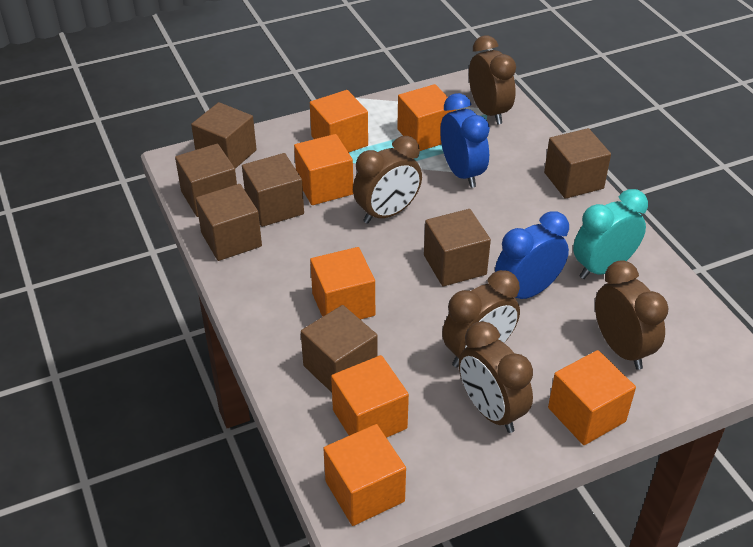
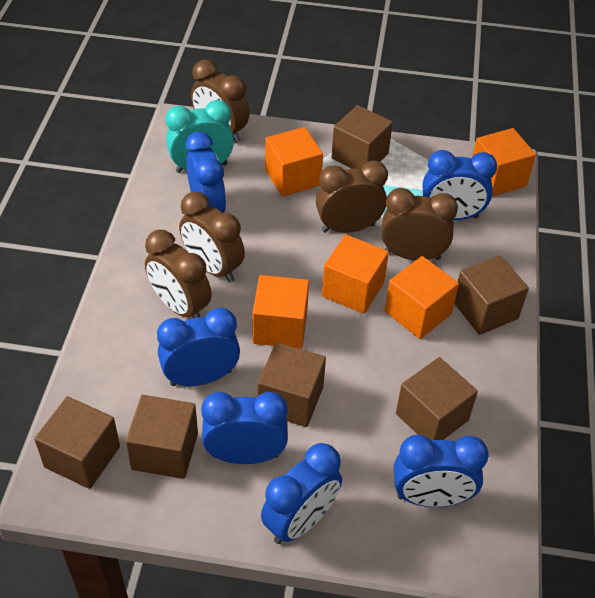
blue clock: 2 -> 6
brown cube: 7 -> 6
orange cube: 7 -> 5

